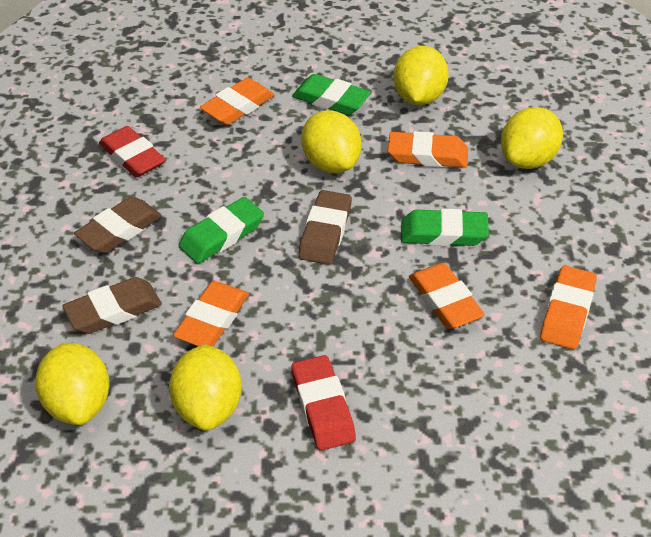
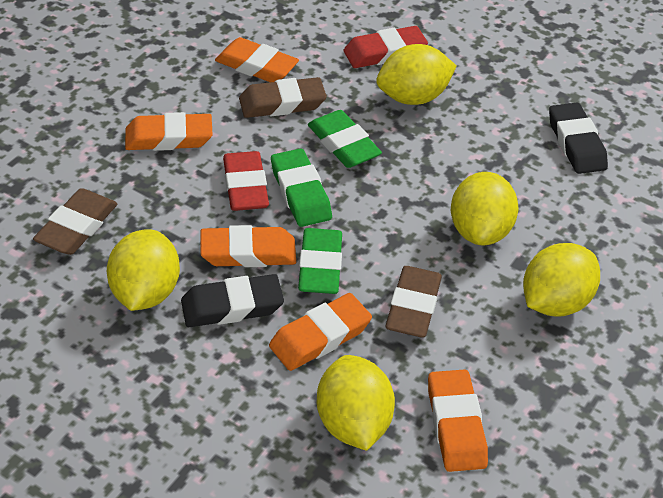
black eraser: 0 -> 2

